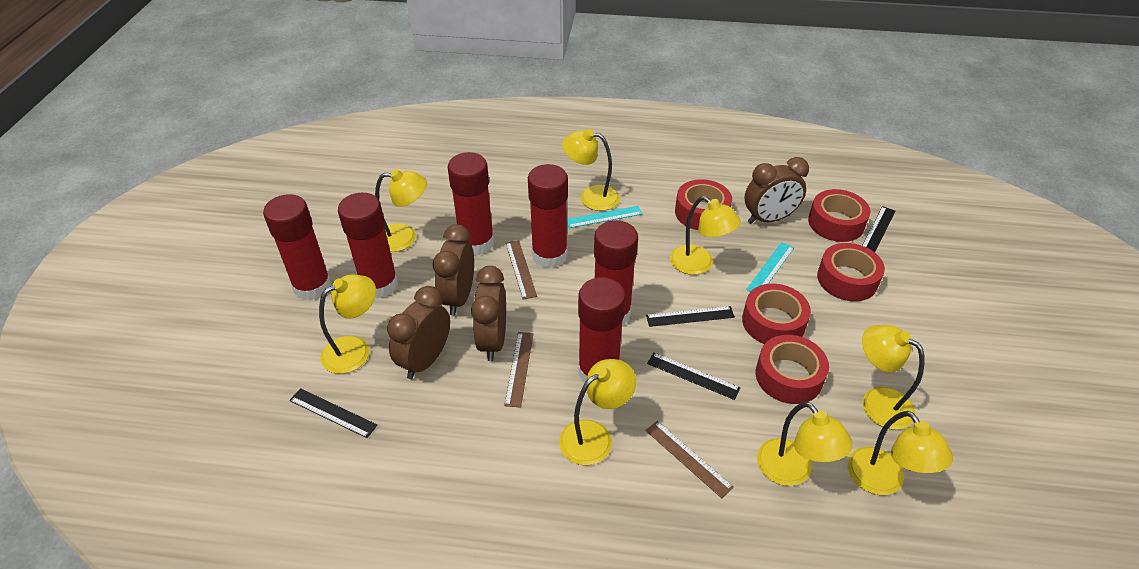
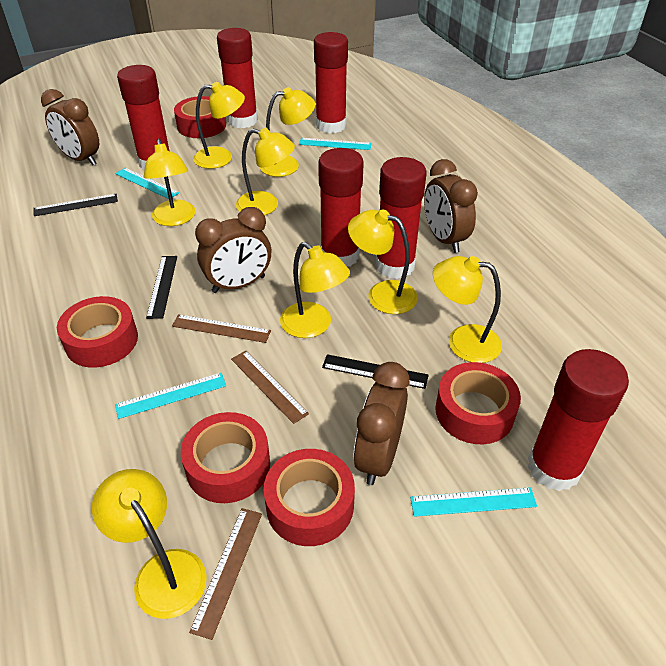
black ruler: 4 -> 3
turquoise ruler: 2 -> 4

